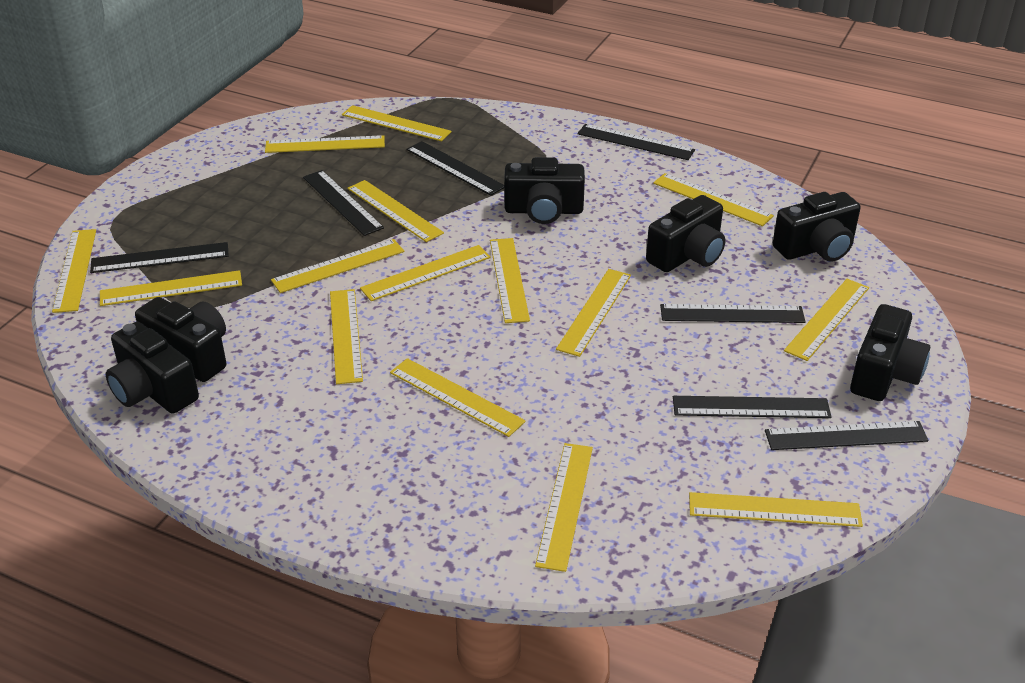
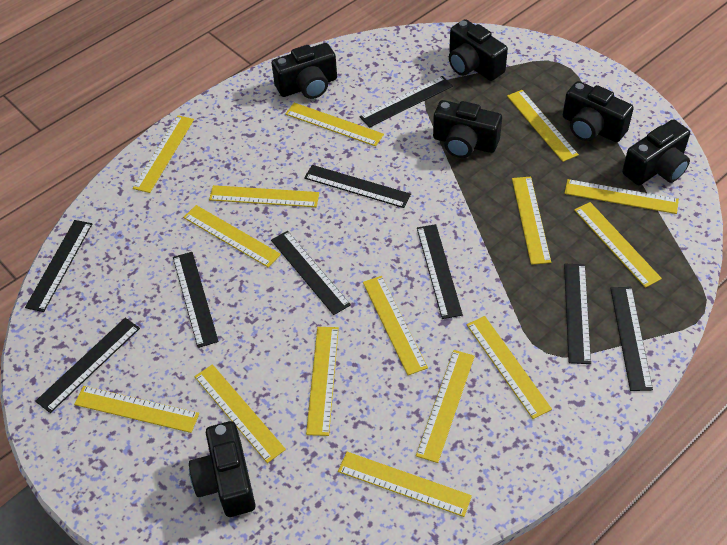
black ruler: 7 -> 9

